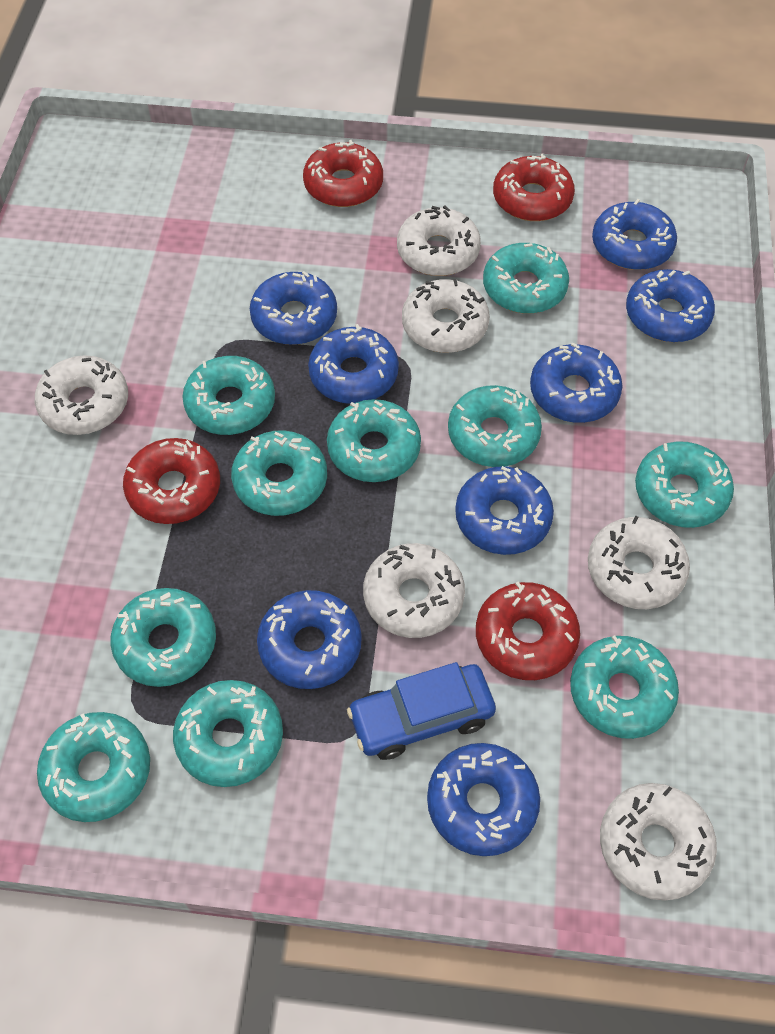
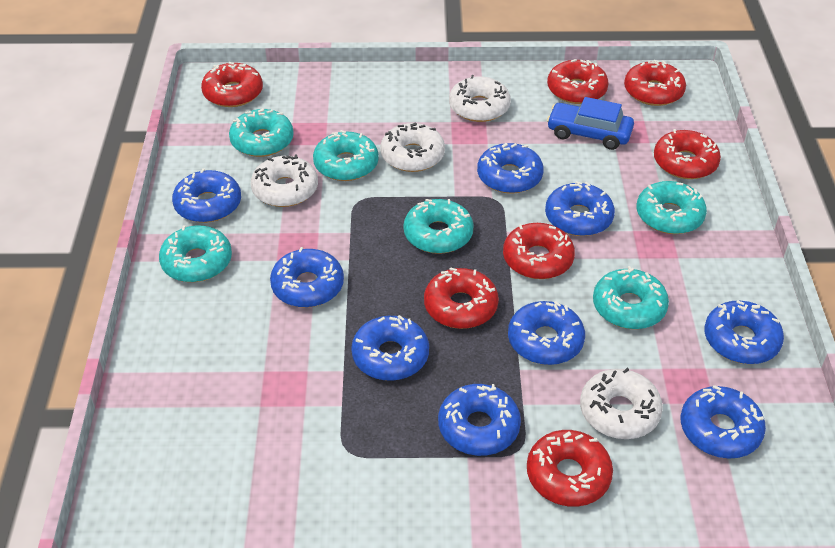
blue donut: 8 -> 9
red donut: 4 -> 7
turquoise donut: 10 -> 6
white donut: 6 -> 4

